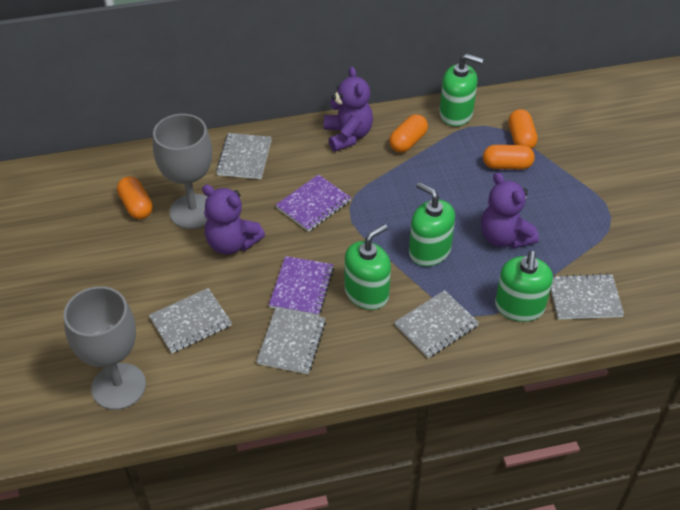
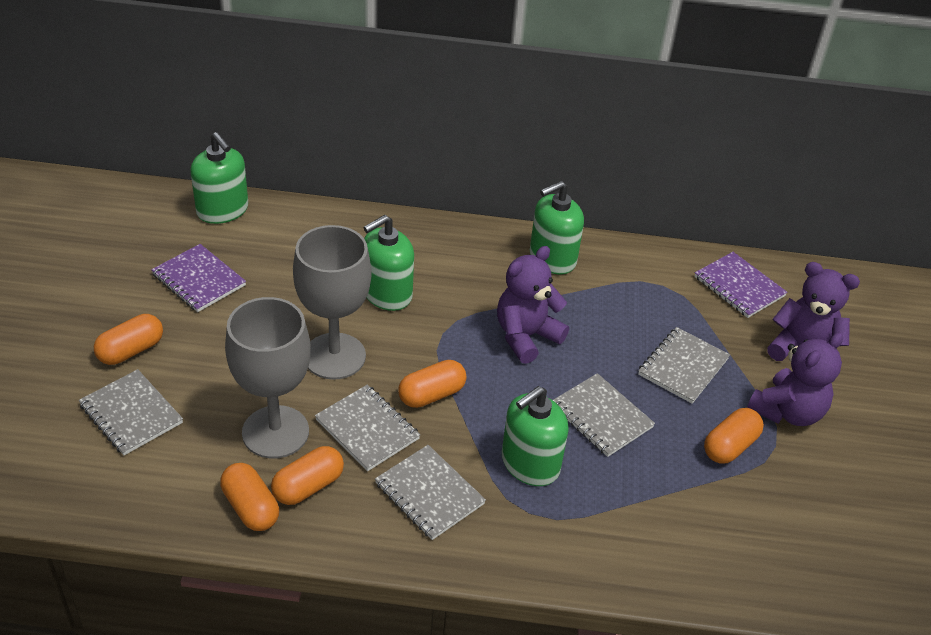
orange capsule: 4 -> 5

